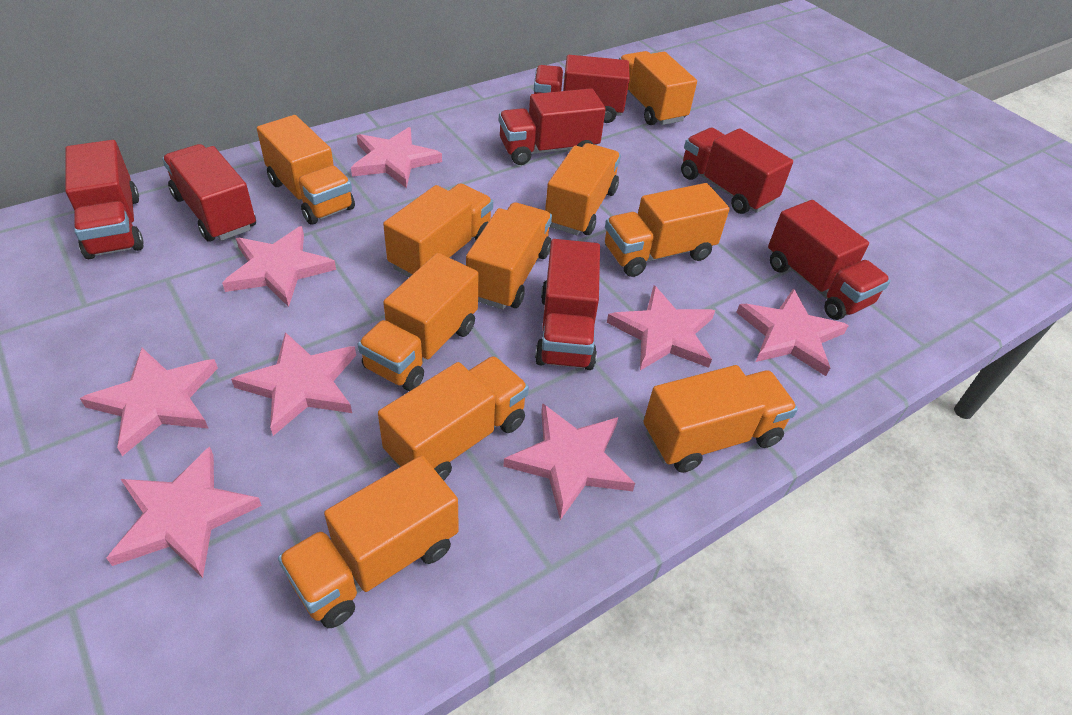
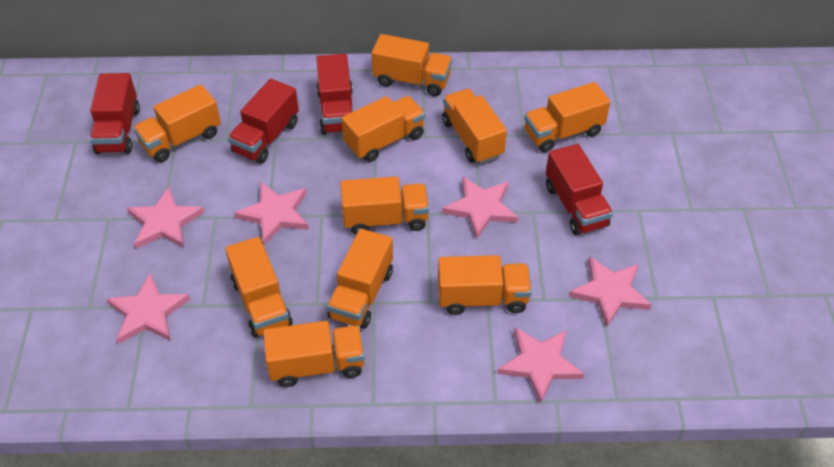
pink star: 8 -> 6
red truck: 7 -> 4

